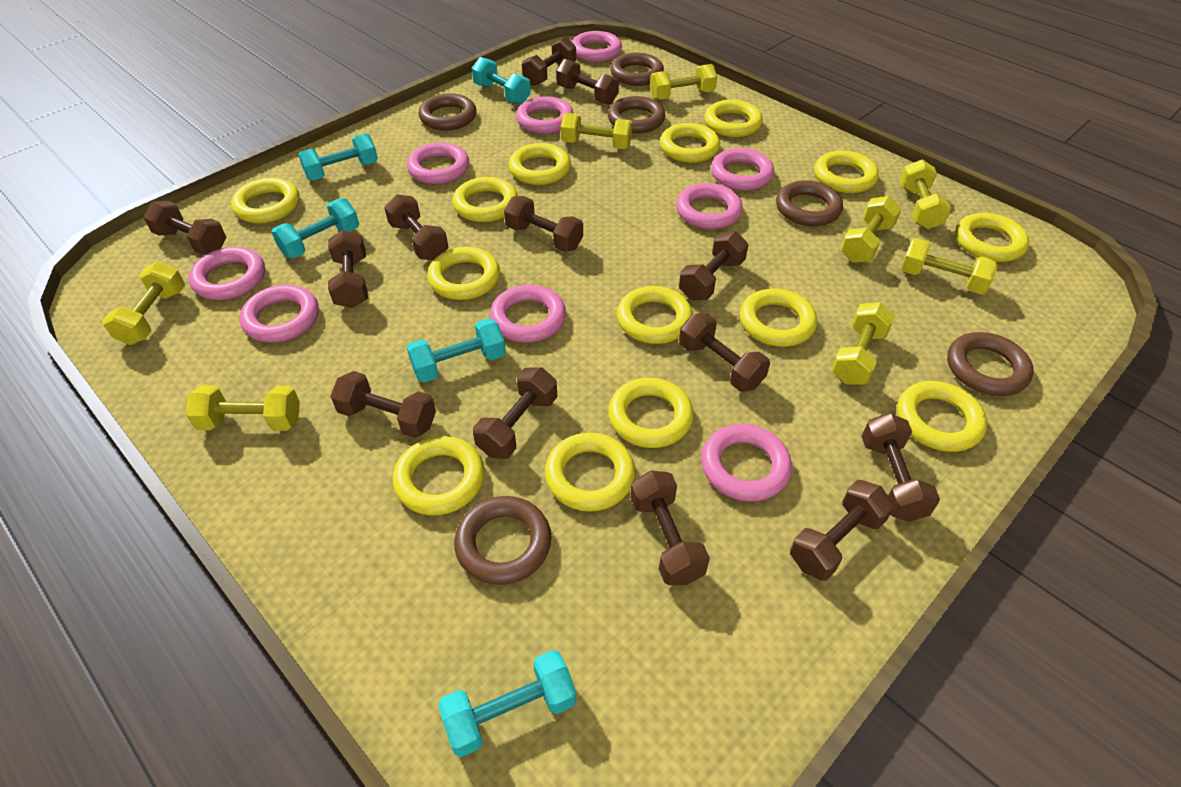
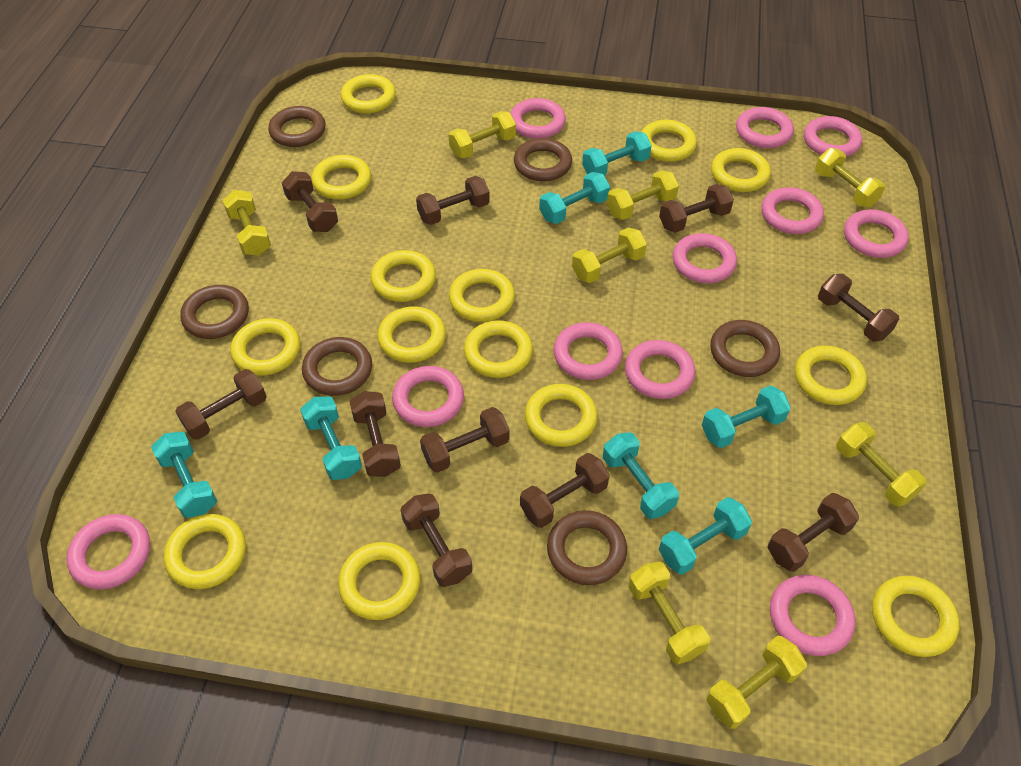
brown dumbbell: 13 -> 10
pink ring: 9 -> 11
turquoise dumbbell: 5 -> 7

